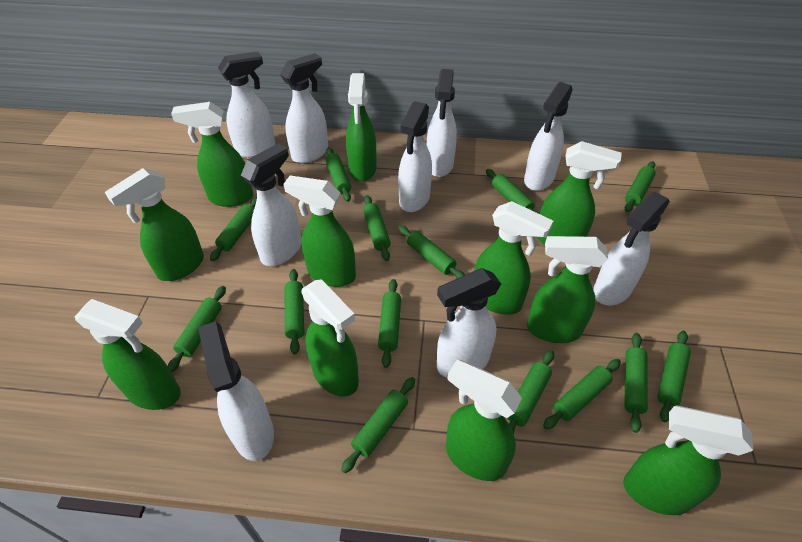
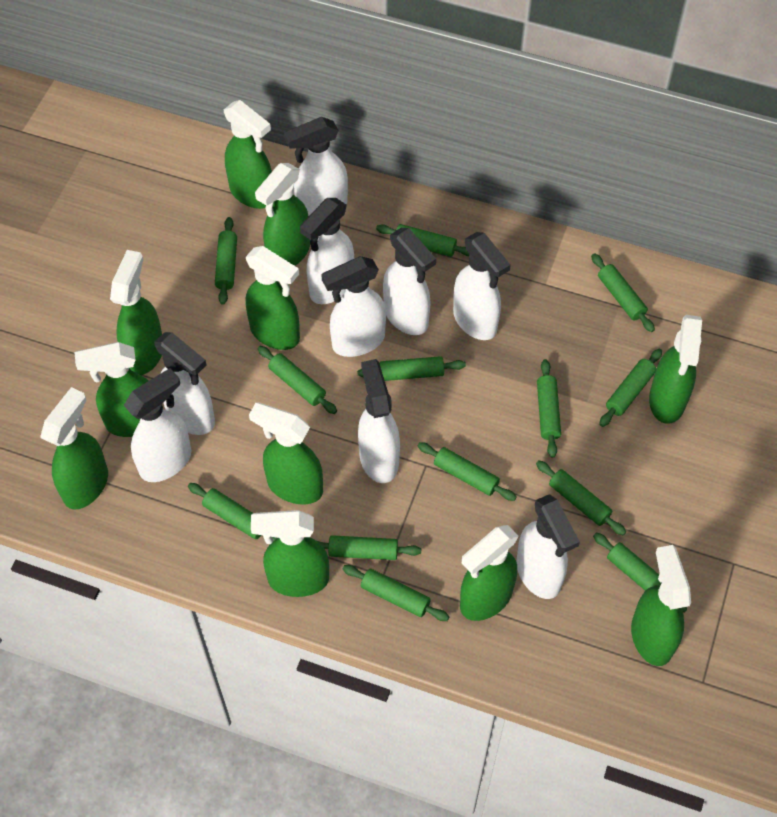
green rolling pin: 14 -> 13

